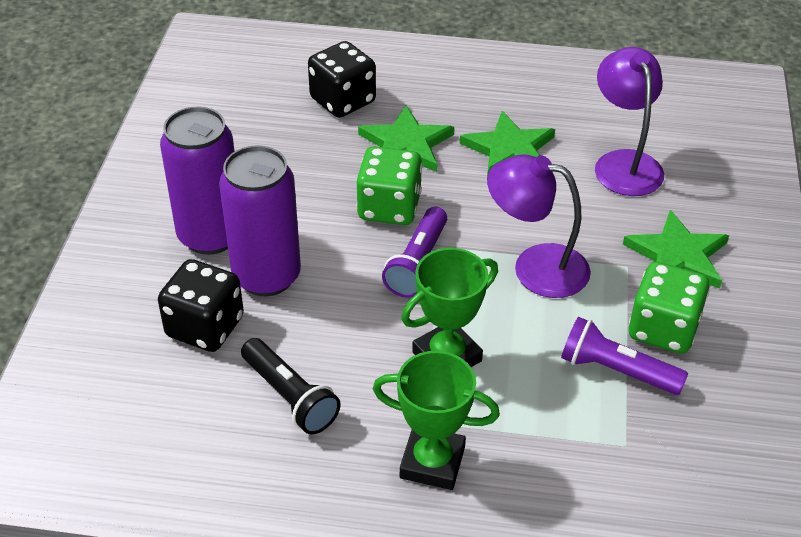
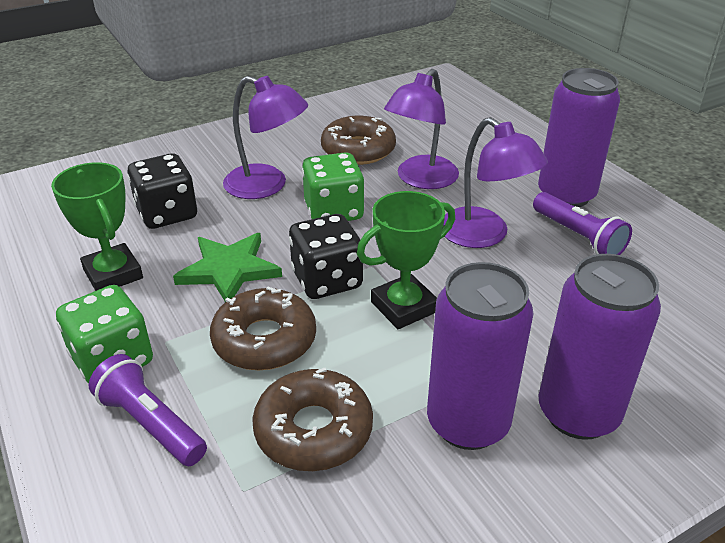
black flashlight: 1 -> 0
brown donut: 0 -> 3
green star: 3 -> 1
purple can: 2 -> 3
purple lamp: 2 -> 3

